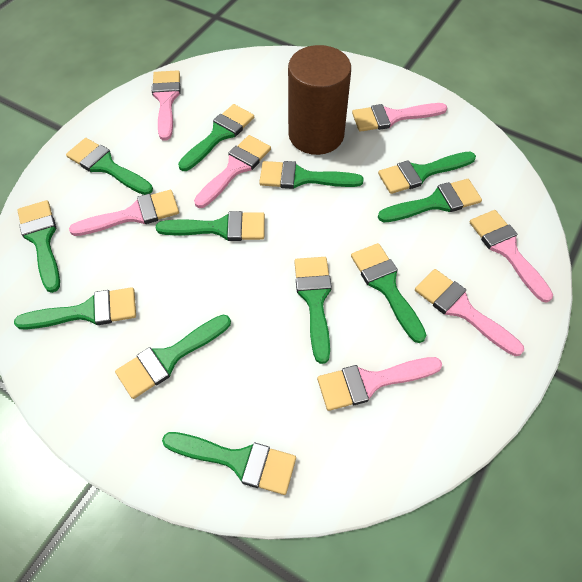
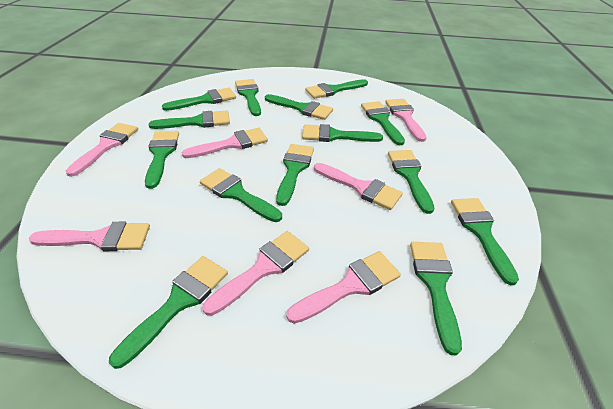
brown cylinder: 1 -> 0
green brush: 12 -> 14

